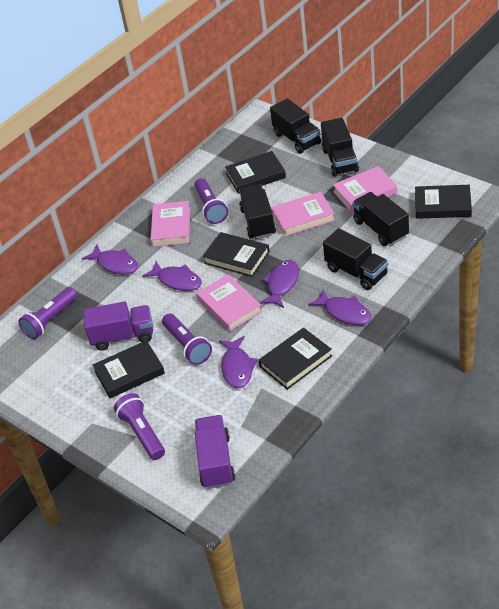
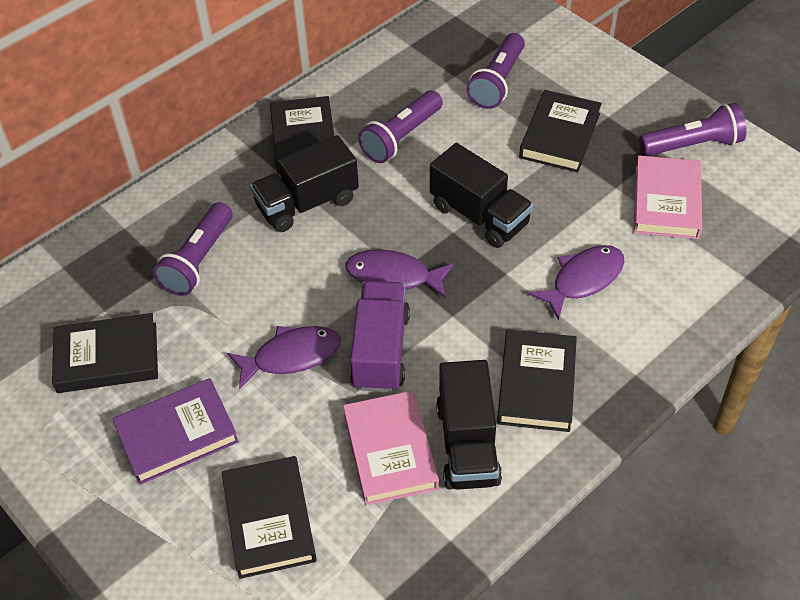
black truck: 5 -> 3
pink book: 4 -> 2
purple book: 0 -> 1
purple fish: 5 -> 3
purple truck: 2 -> 1

